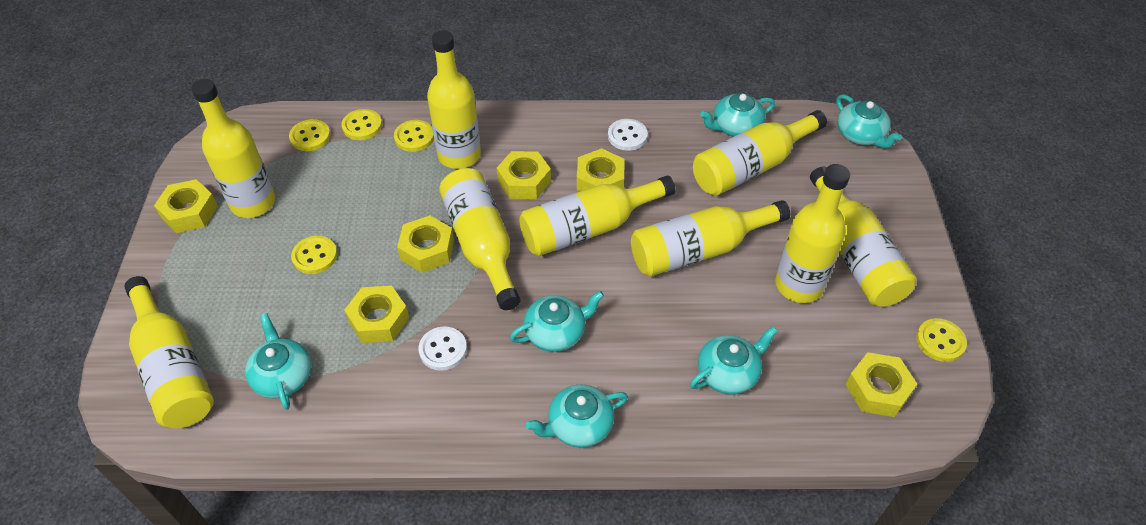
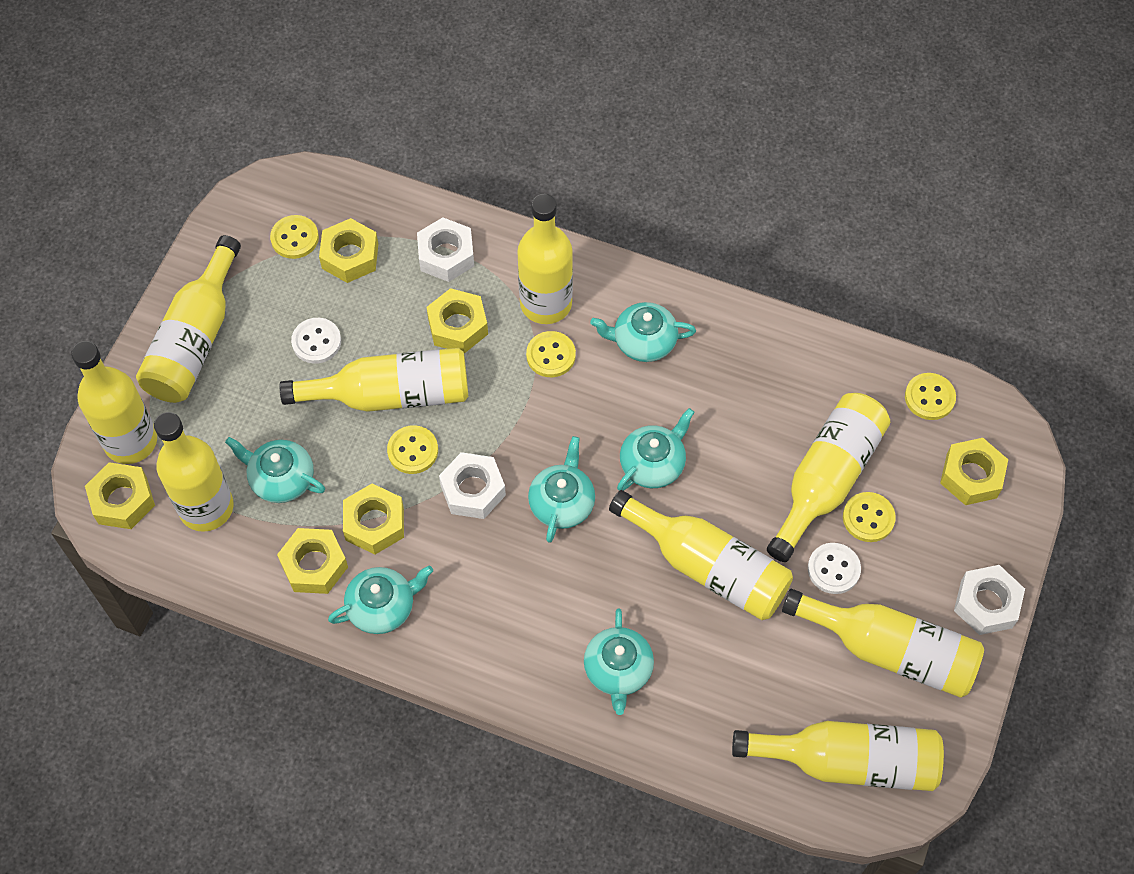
white nut: 0 -> 3

